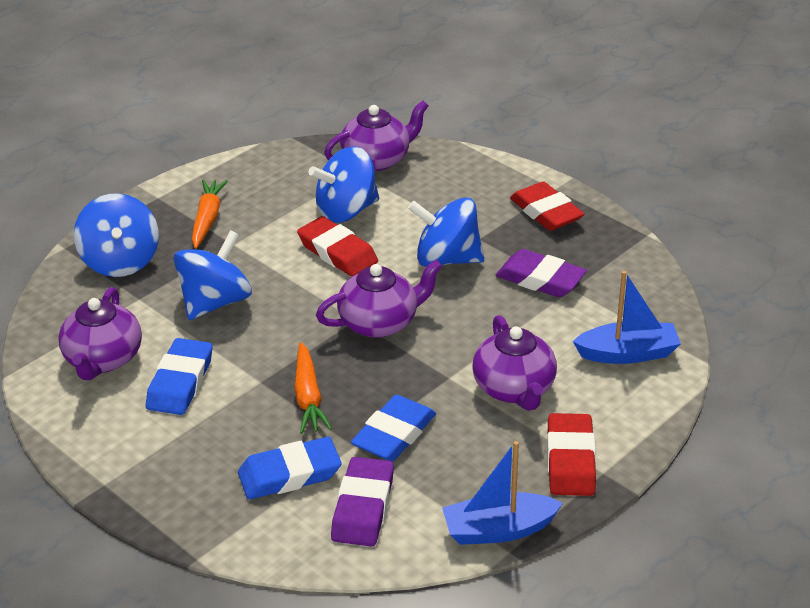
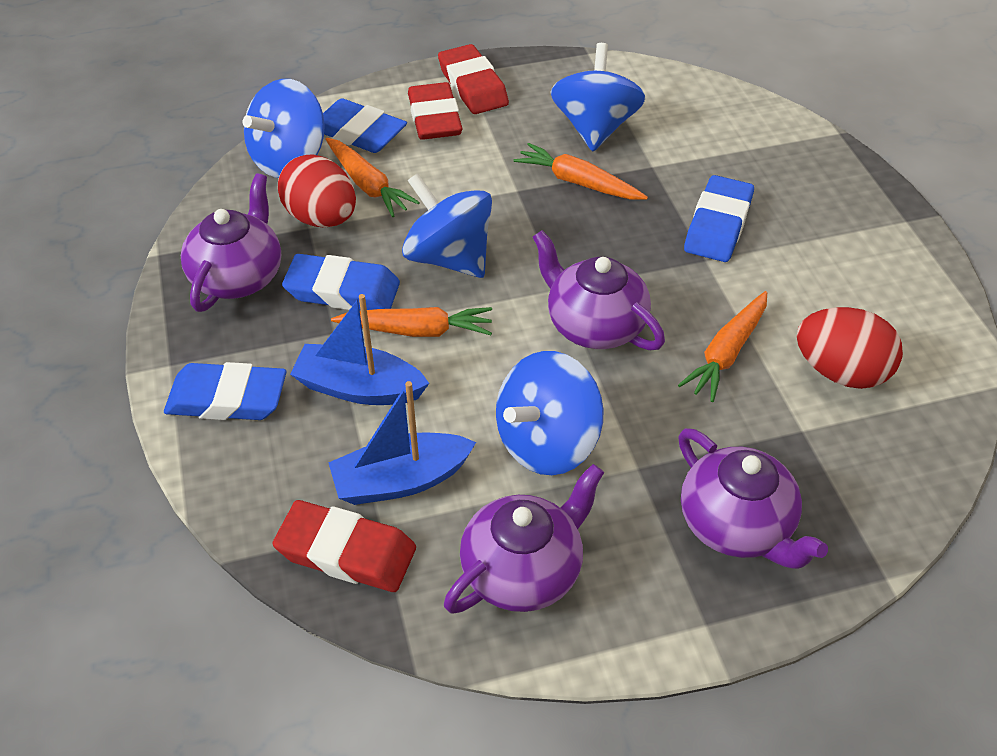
blue eraser: 3 -> 4
orange carrot: 2 -> 4
purple eraser: 2 -> 0
red egg: 0 -> 2

